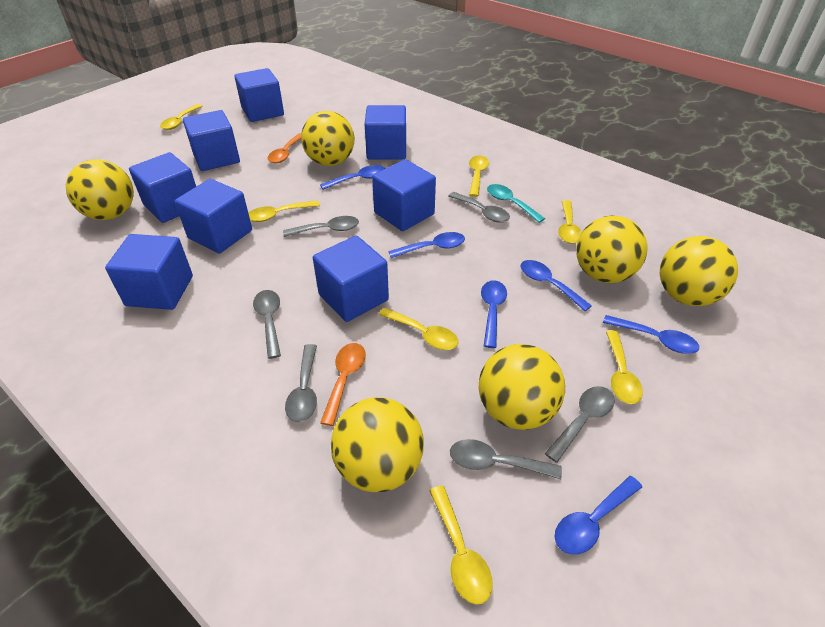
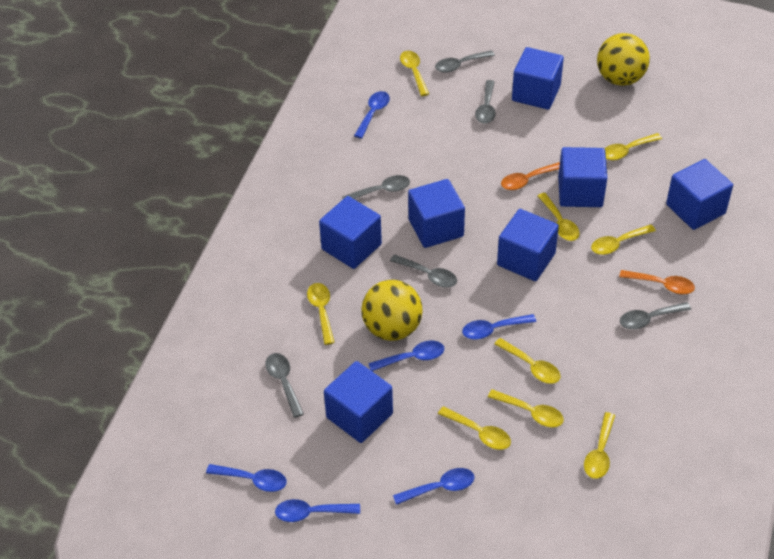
blue cube: 8 -> 7
turquoise spoon: 1 -> 0
yellow ball: 6 -> 2
yellow spoon: 7 -> 9

